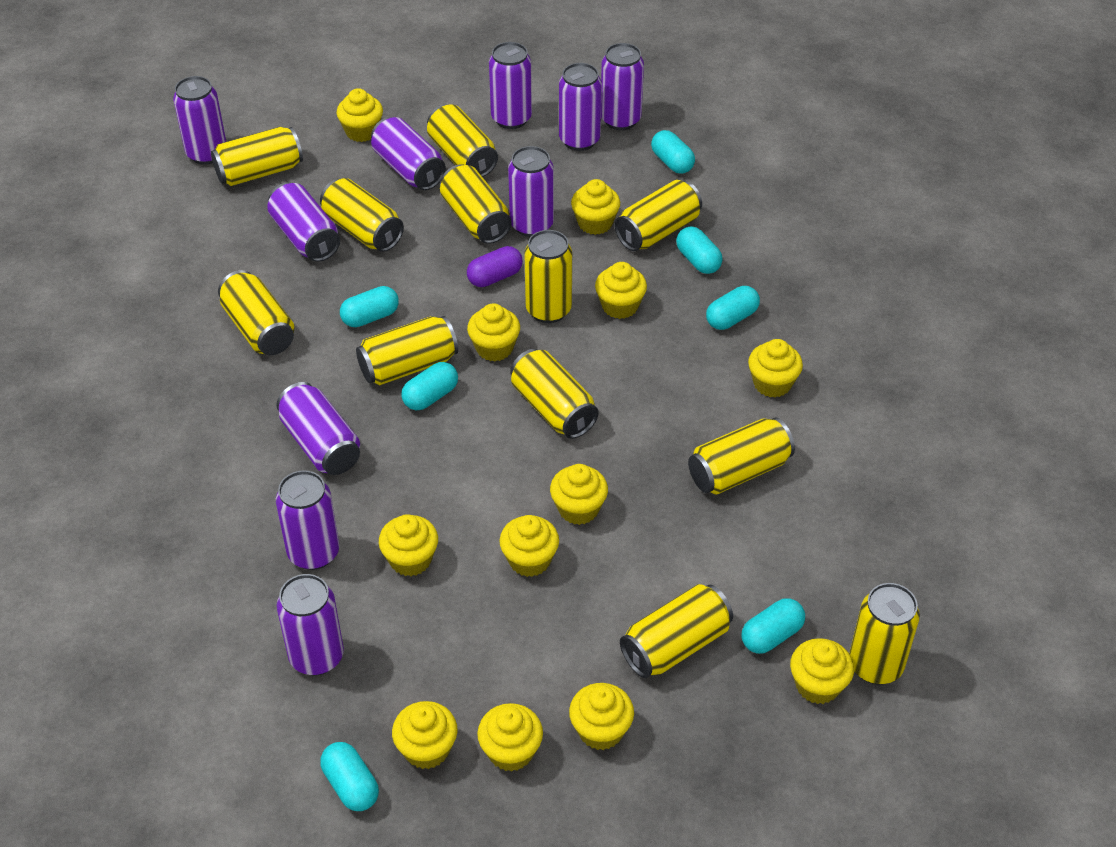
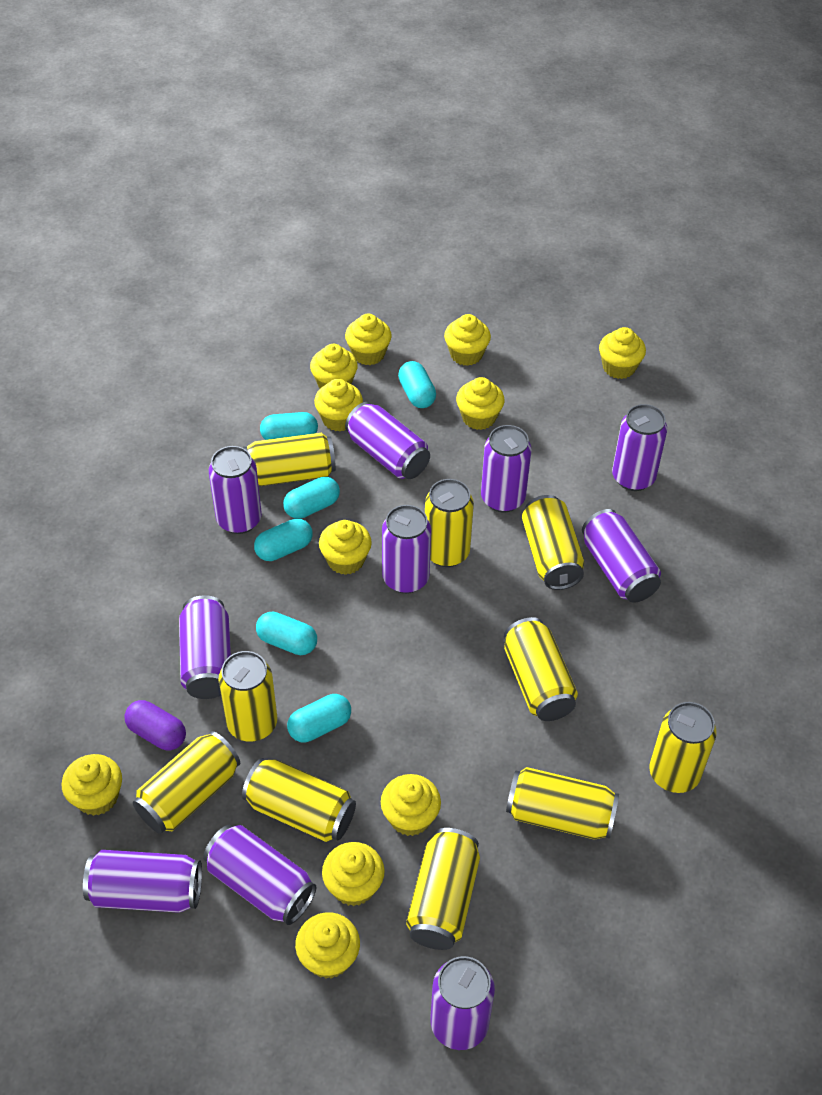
turquoise capsule: 7 -> 6
yellow can: 12 -> 10
yellow cupcake: 12 -> 11

